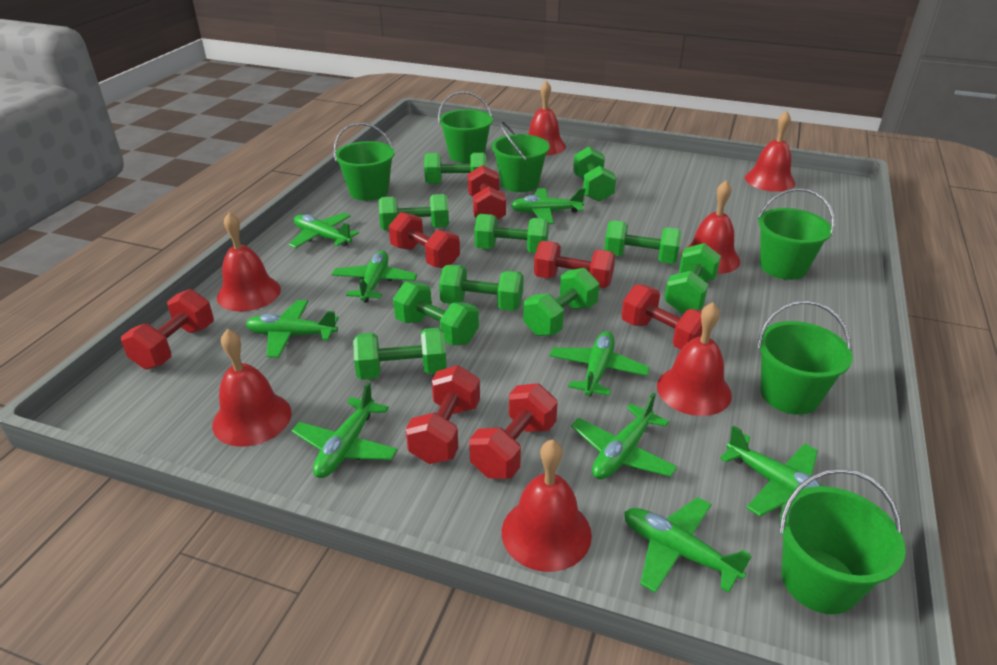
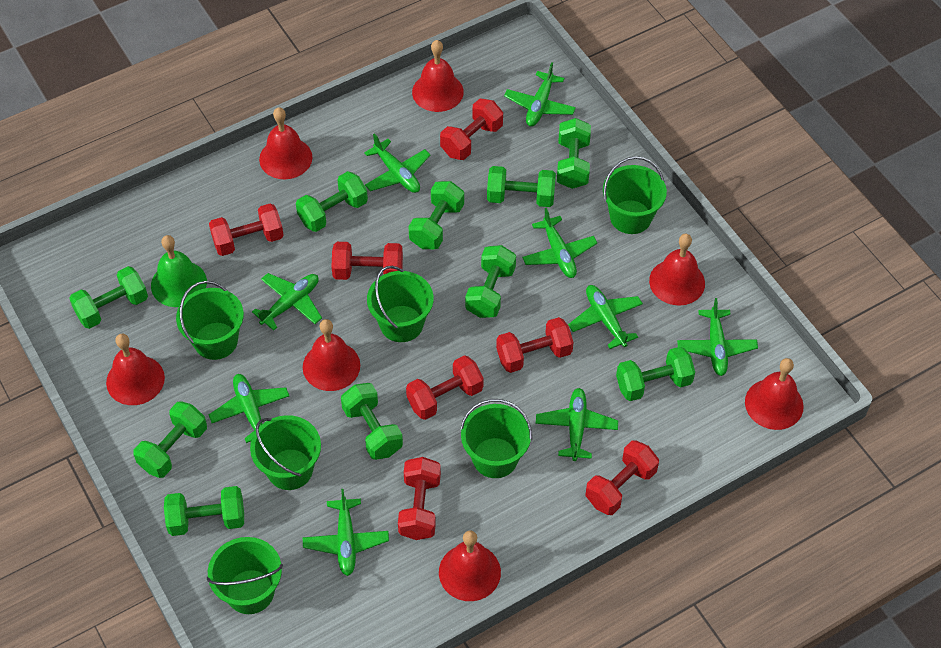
green bell: 0 -> 1

